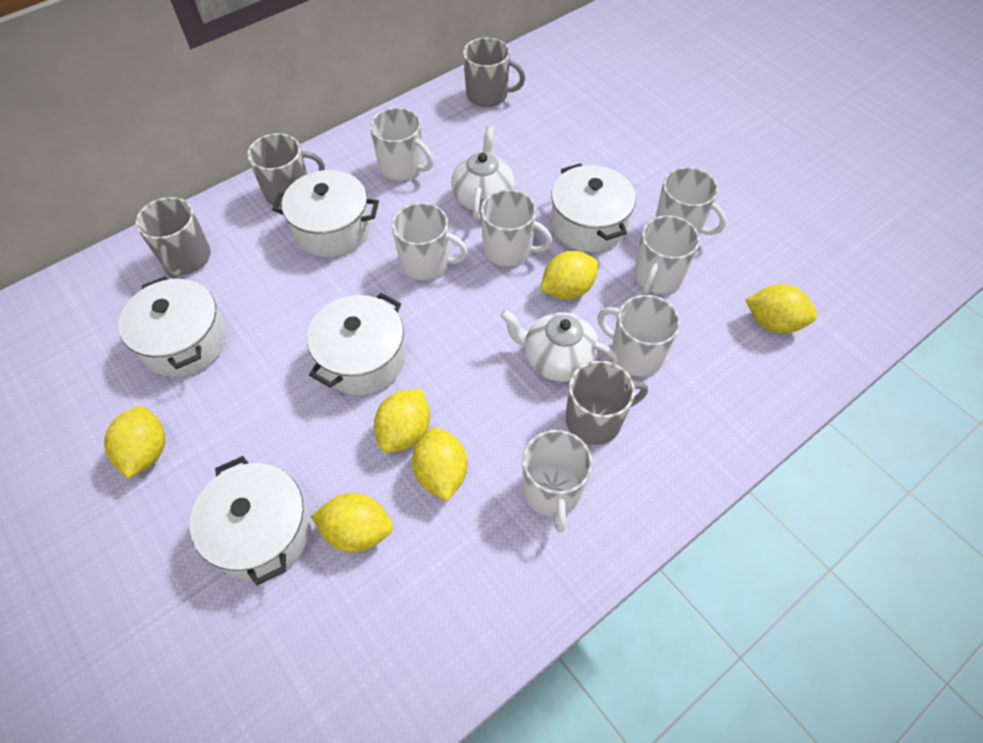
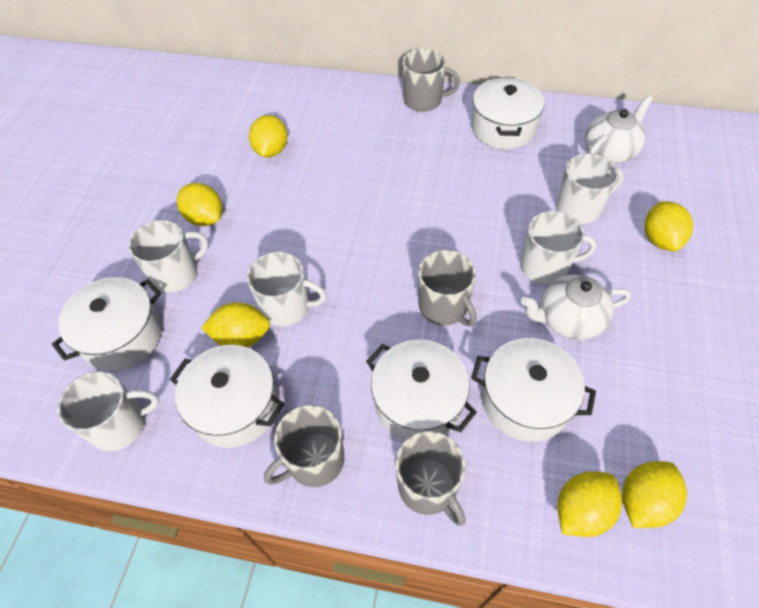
white mug: 7 -> 5

